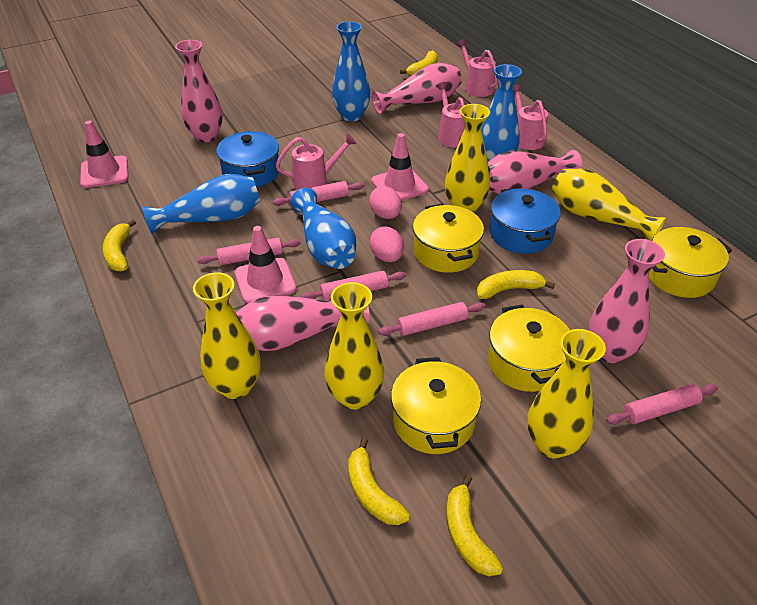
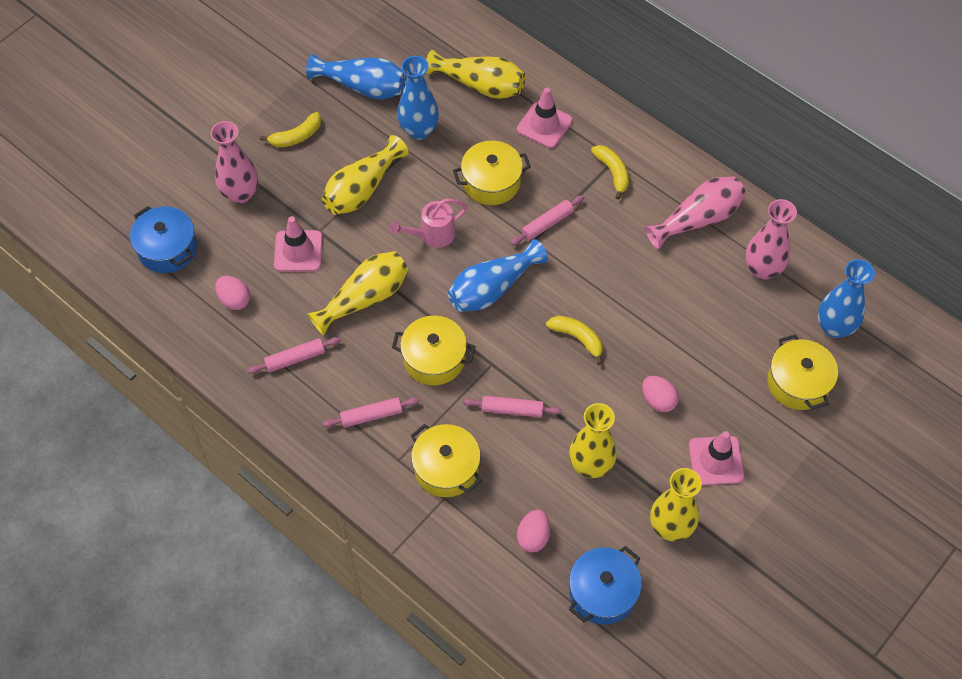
pink egg: 2 -> 3
pink rolling pin: 5 -> 4
pink vase: 5 -> 3
pink watering can: 4 -> 1
yellow banana: 5 -> 3

